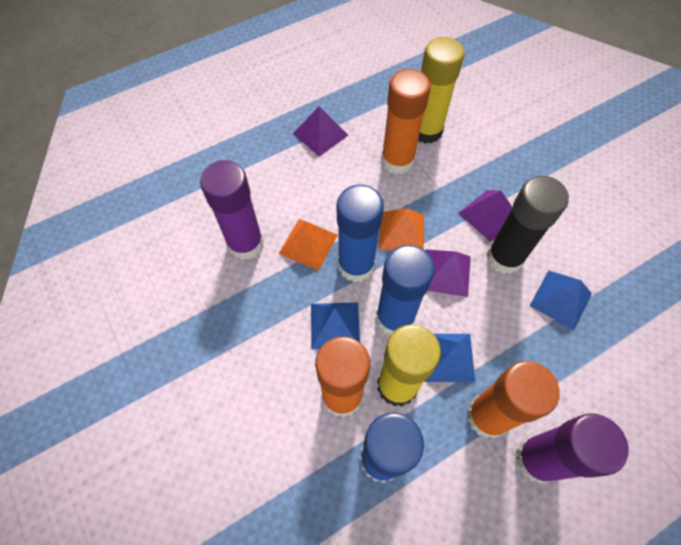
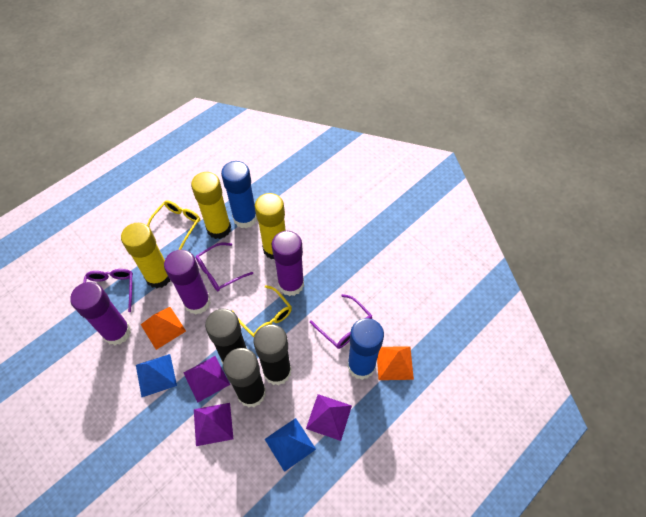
black glue stick: 1 -> 3
blue glue stick: 3 -> 2
blue pyramid: 3 -> 2
orange glue stick: 3 -> 0
purple glasses: 0 -> 3
purple glue stick: 2 -> 3
yellow glasses: 0 -> 2
yellow glue stick: 2 -> 3

